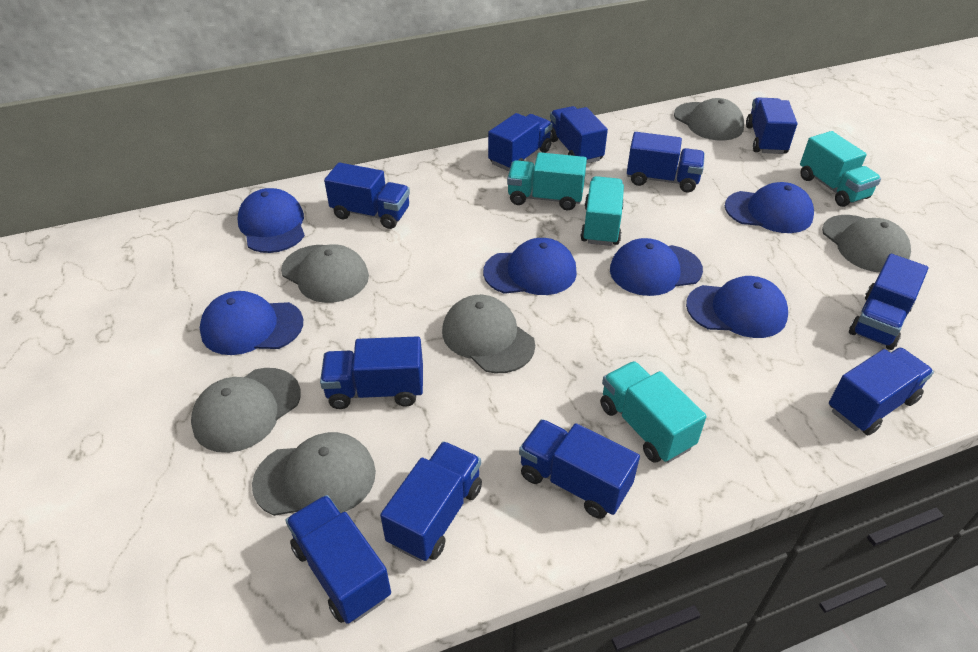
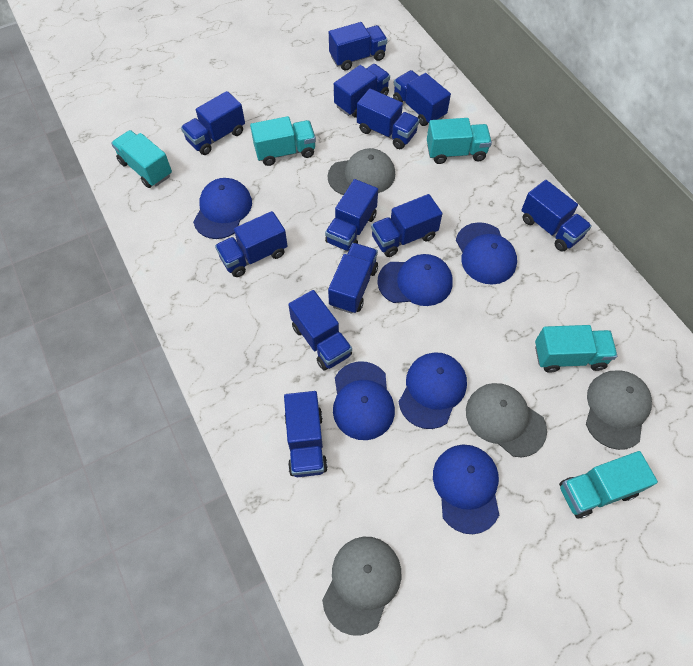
blue truck: 11 -> 12
grey cap: 6 -> 4
turquoise truck: 4 -> 5

